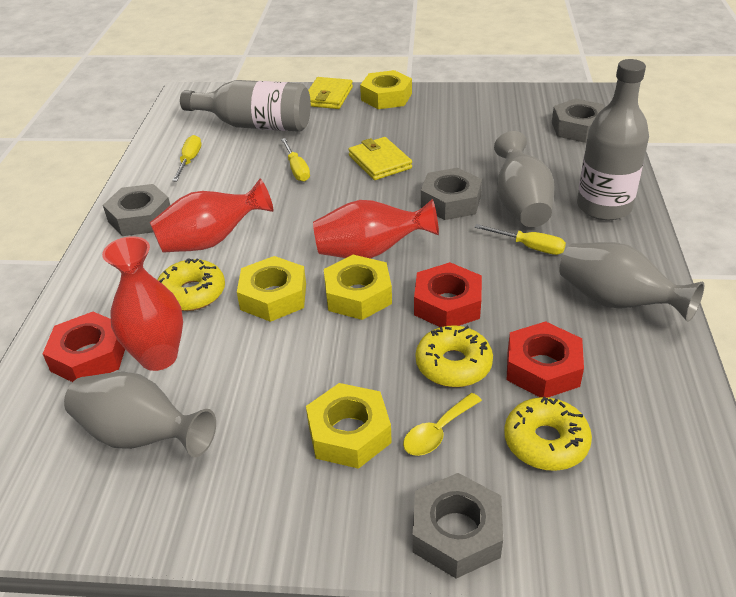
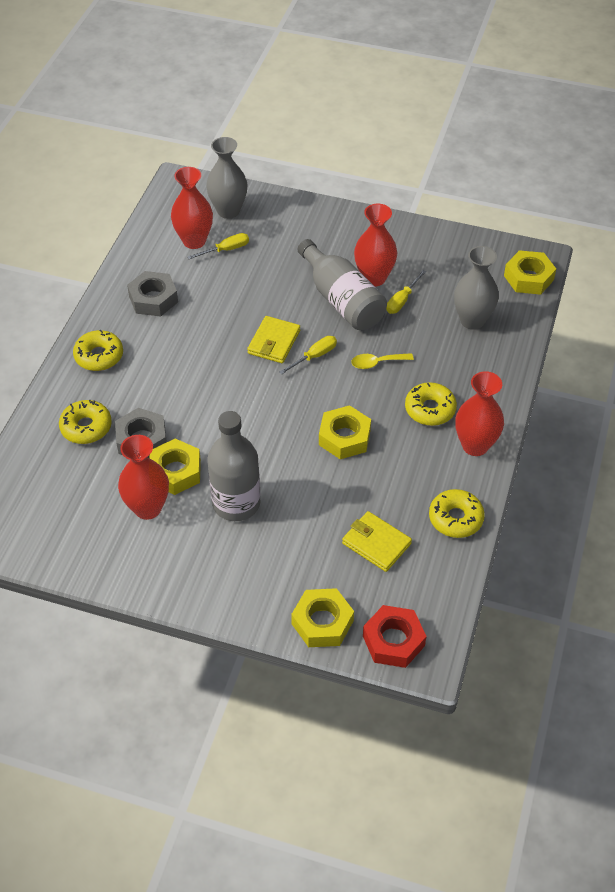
grey nut: 4 -> 2
grey vase: 3 -> 2
red nut: 3 -> 1
red vase: 3 -> 4
yellow donut: 3 -> 4

